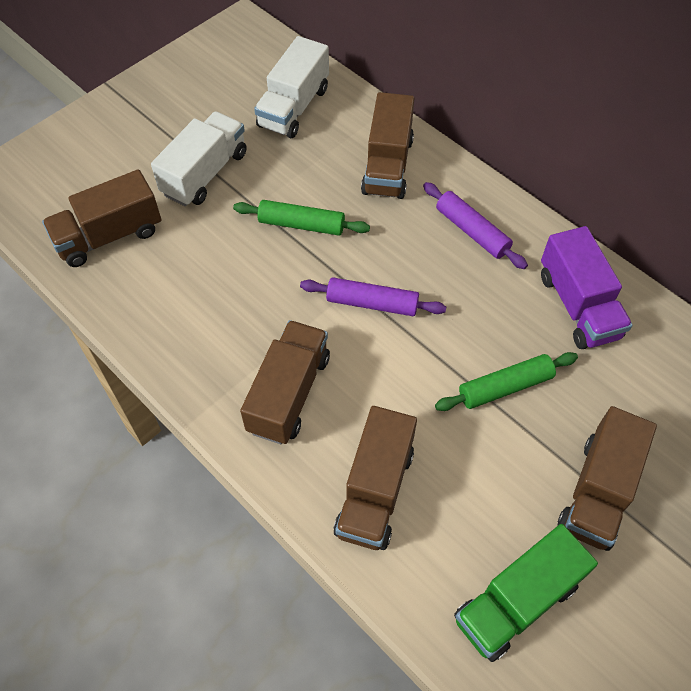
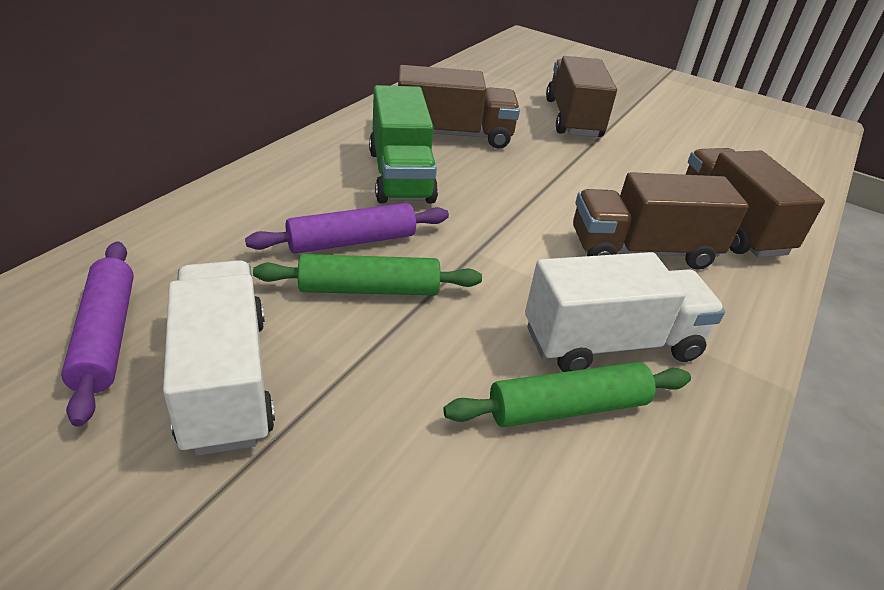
brown truck: 5 -> 4
purple truck: 1 -> 0

